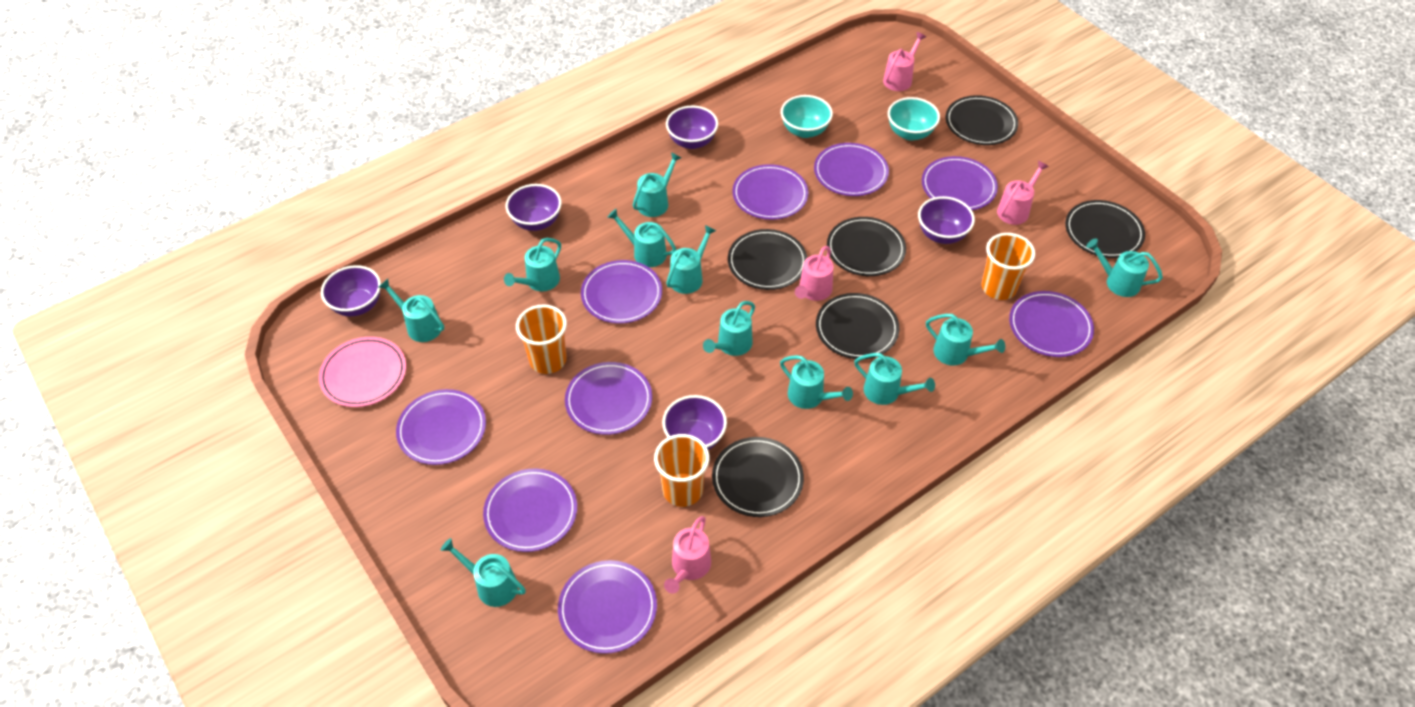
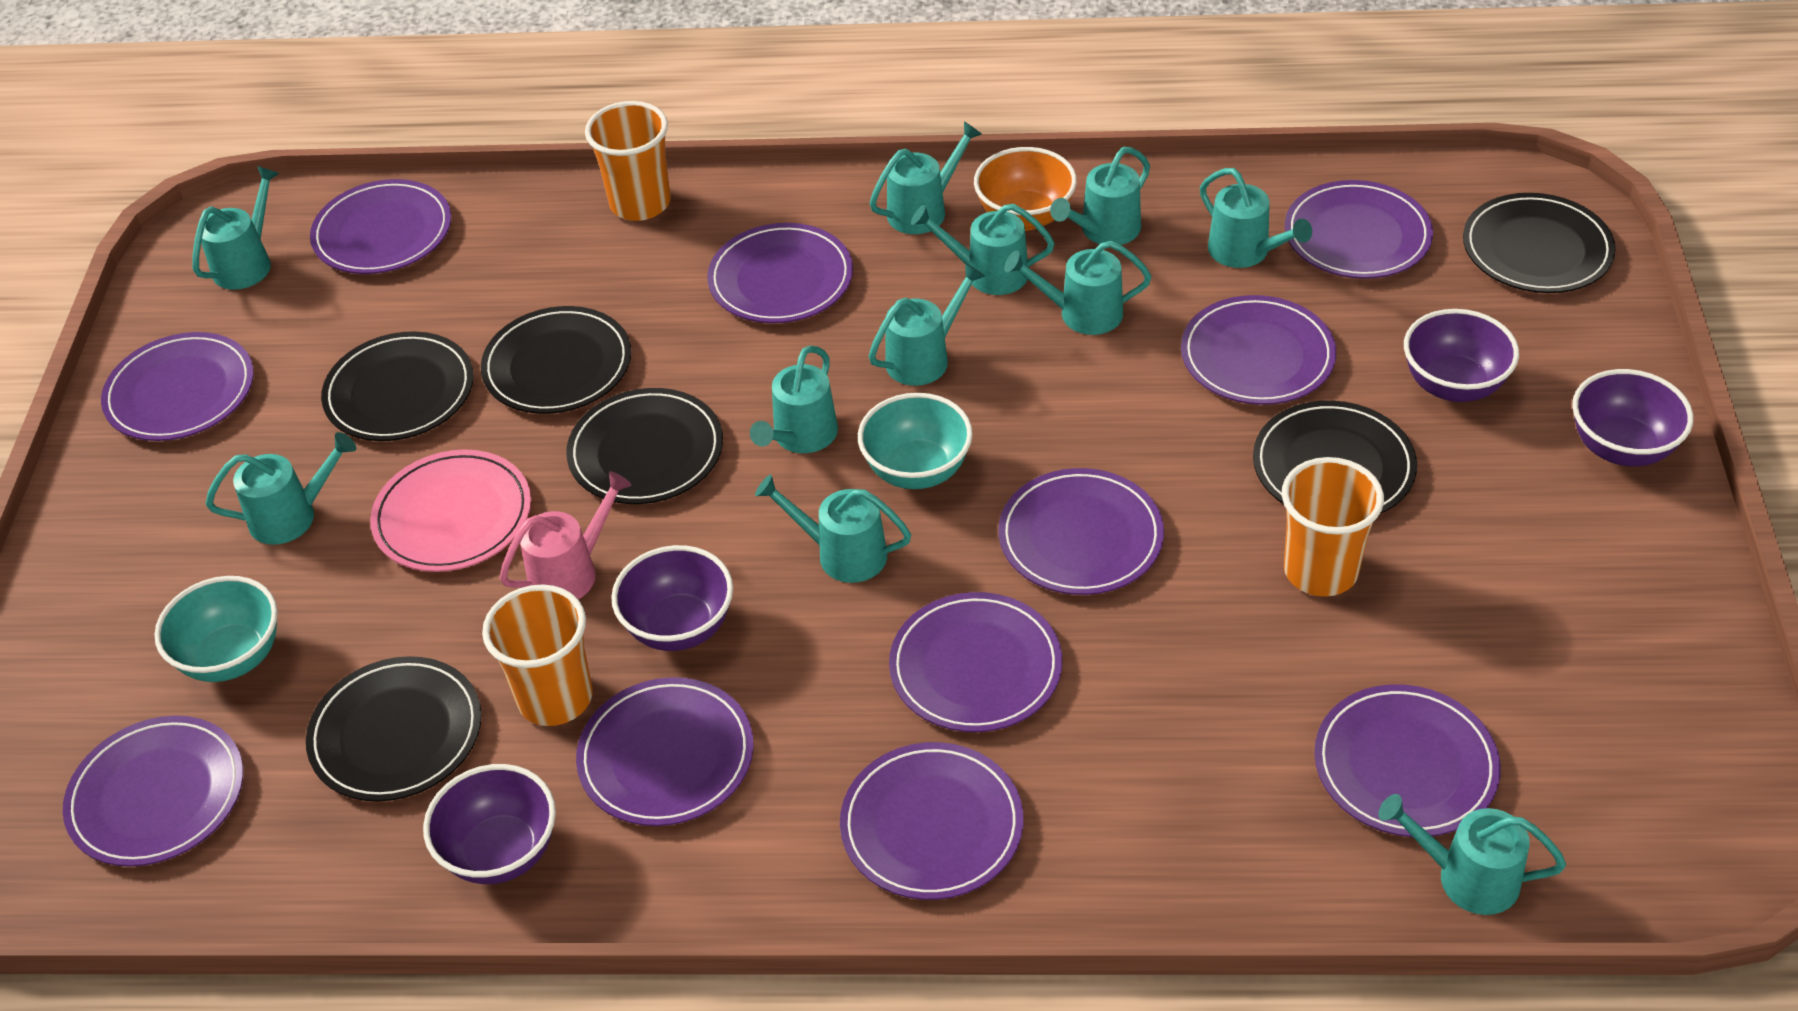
orange bowl: 0 -> 1
pink watering can: 4 -> 1
purple bowl: 5 -> 4
purple plate: 9 -> 11

